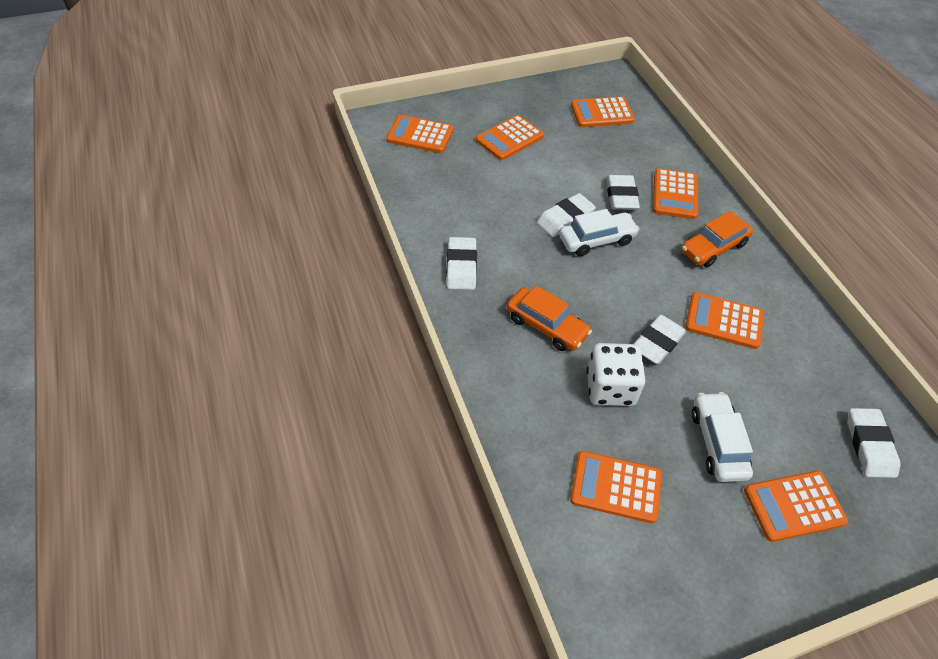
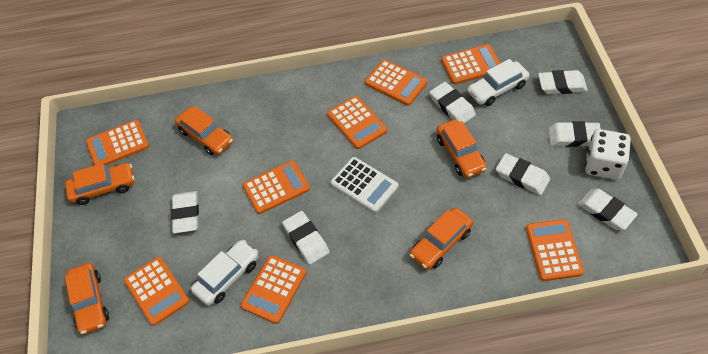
orange calculator: 7 -> 8
orange car: 2 -> 5
white calculator: 0 -> 1
white eraser: 5 -> 7

